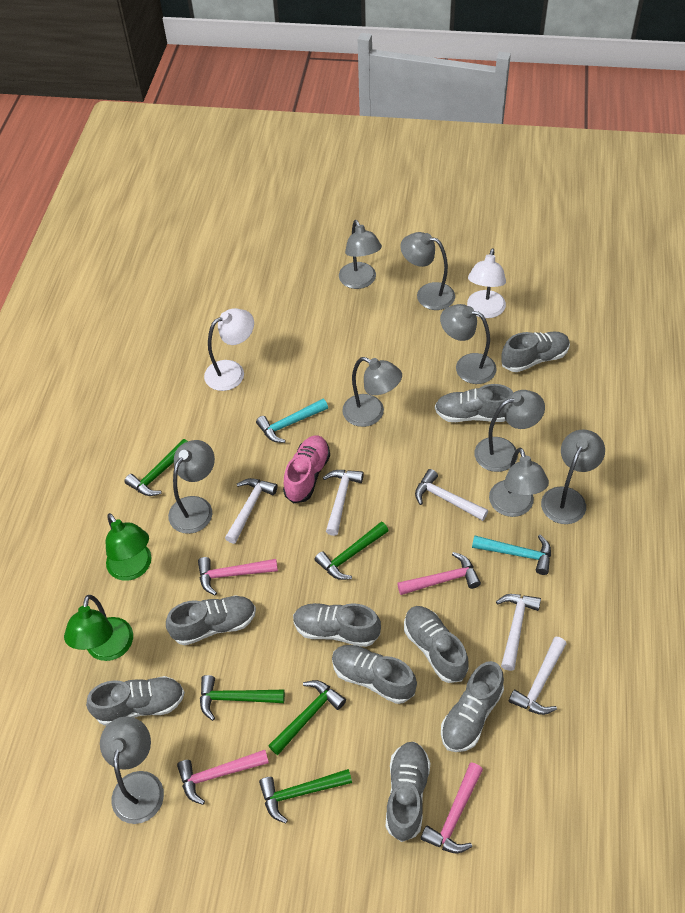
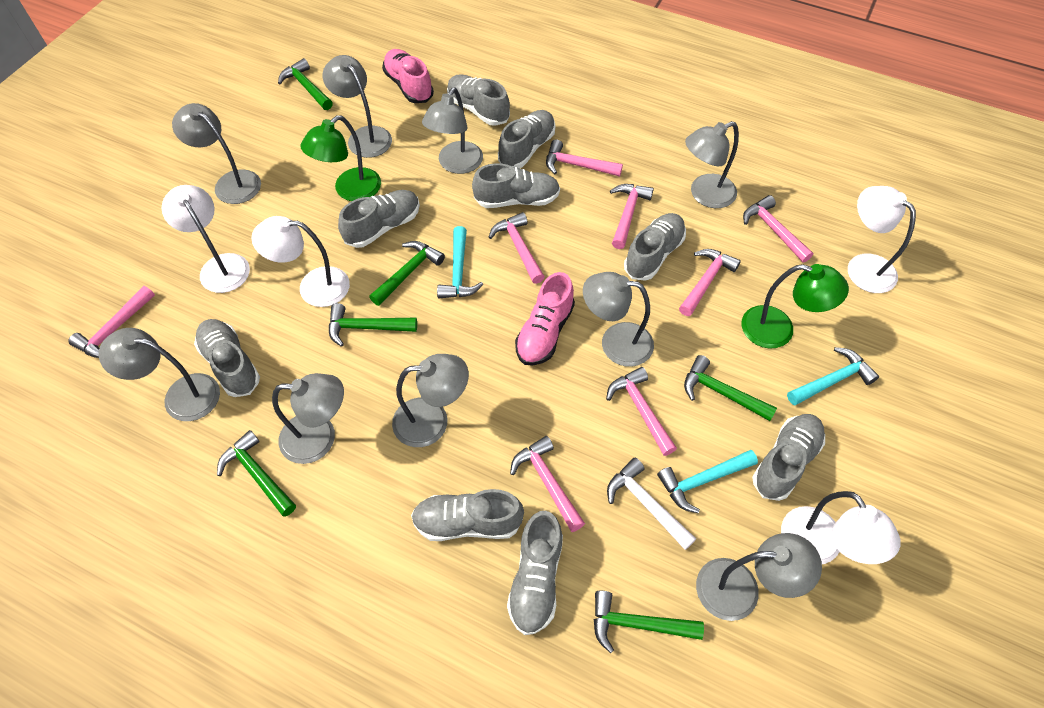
green hammer: 5 -> 6
pink hammer: 4 -> 8
pink shoe: 1 -> 2
turquoise hammer: 2 -> 3
white hammer: 5 -> 1
white lamp: 2 -> 4

